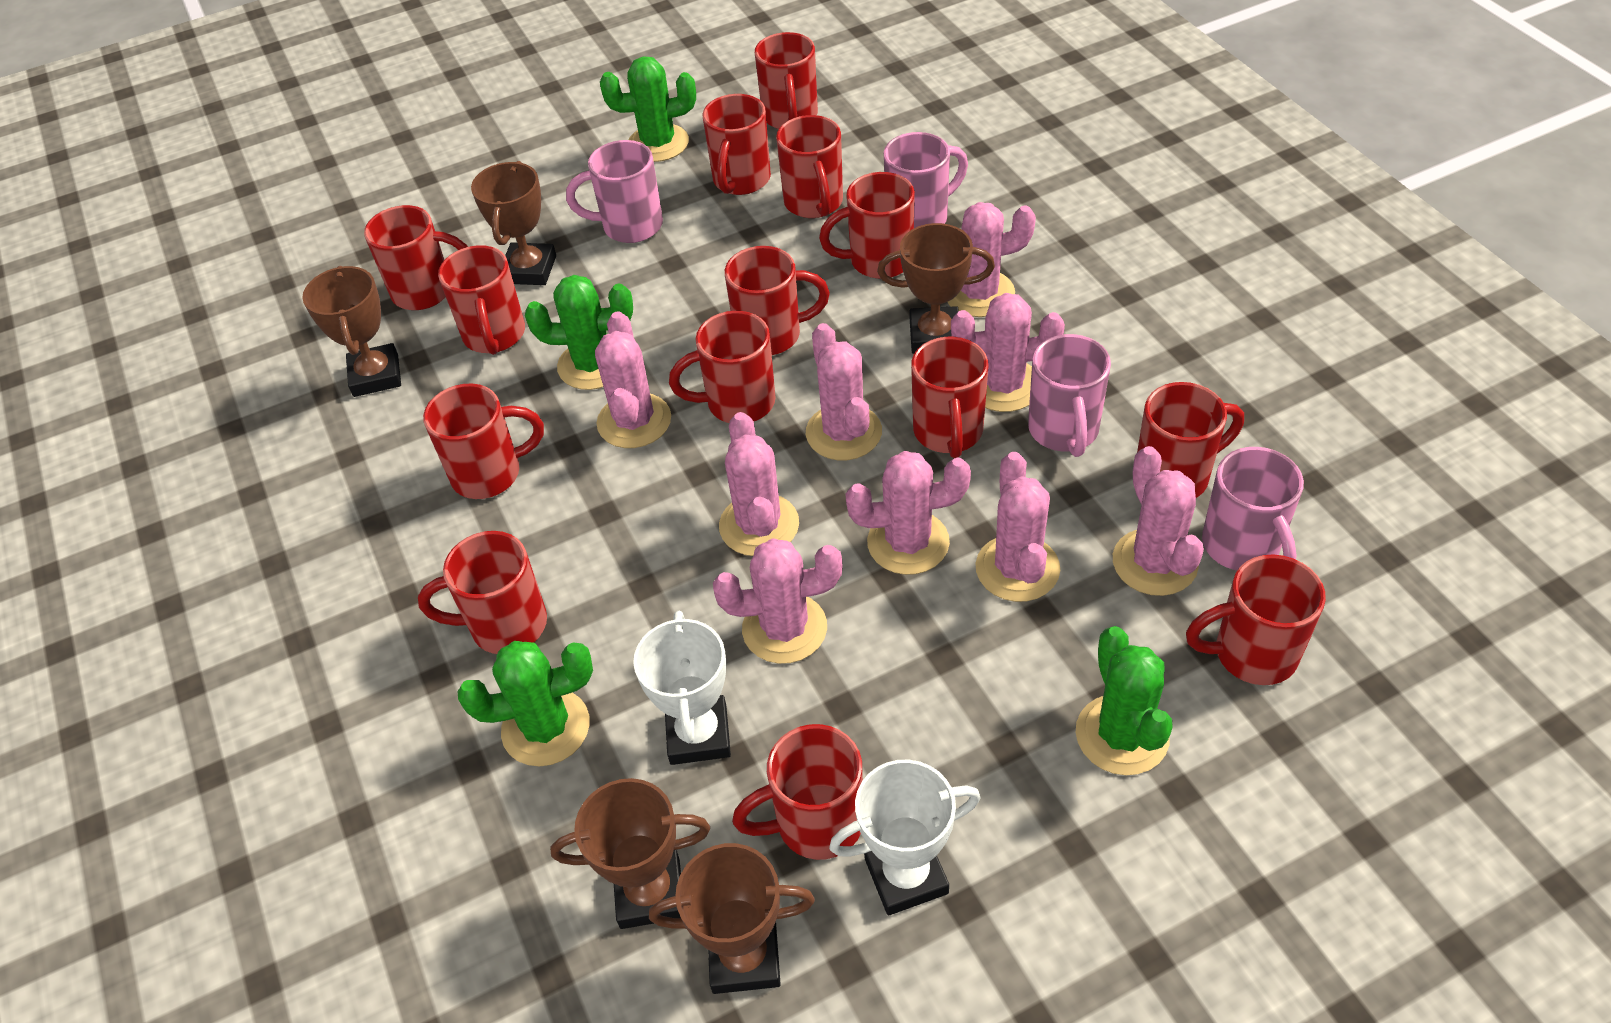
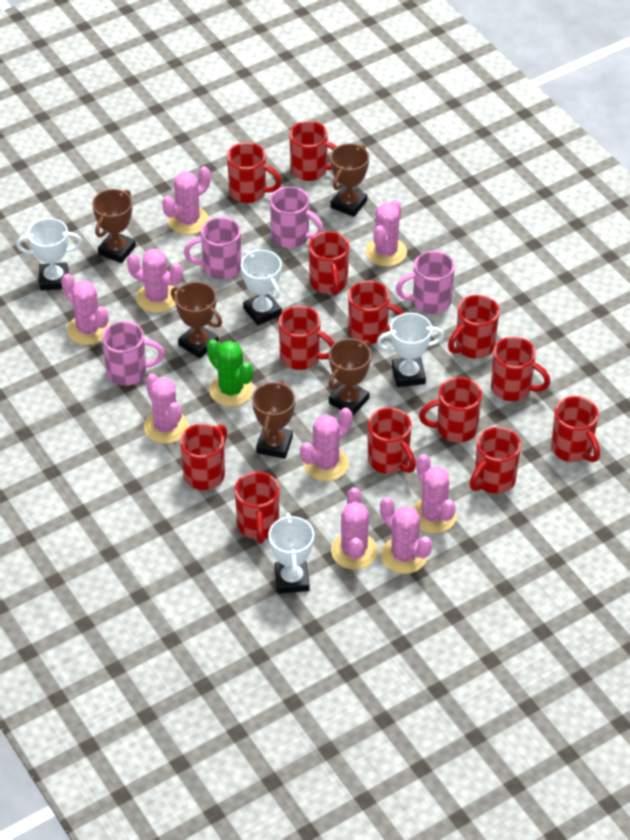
green cactus: 4 -> 1
red mug: 14 -> 13
white trophy: 2 -> 4

